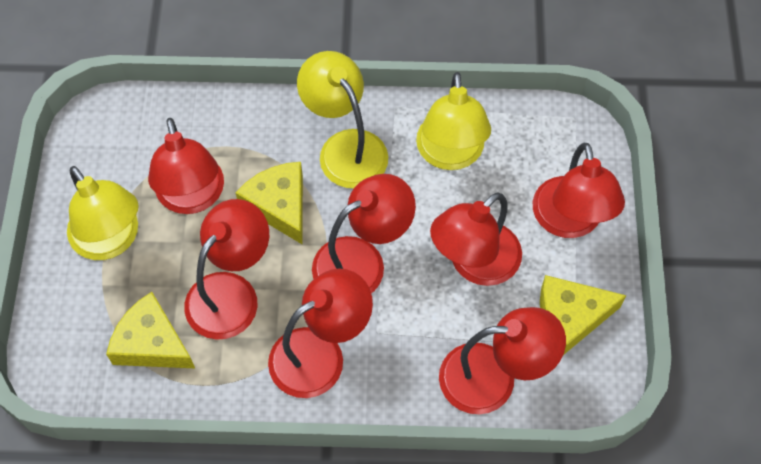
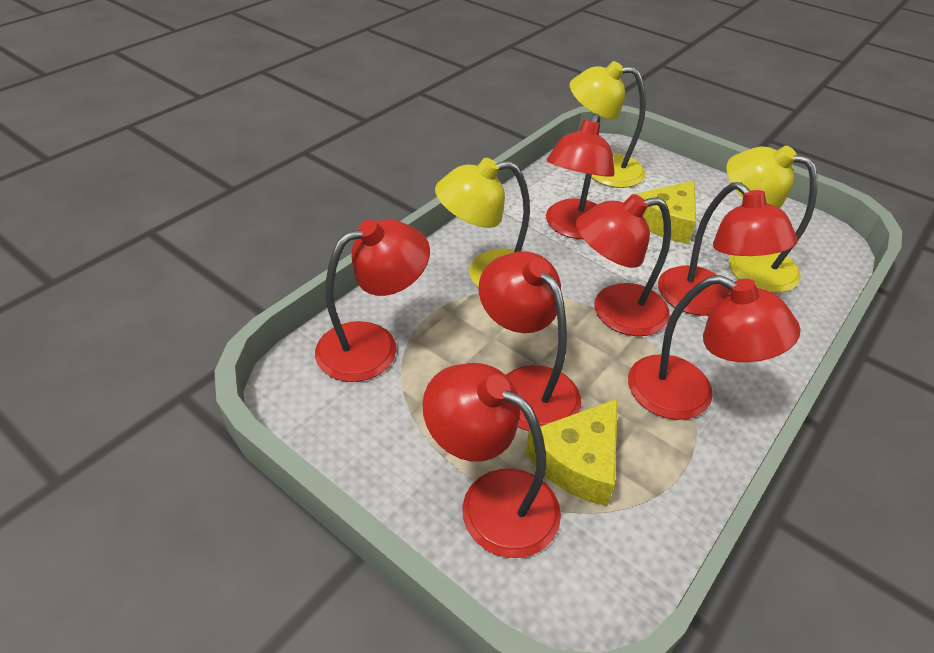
yellow cheese: 3 -> 2

